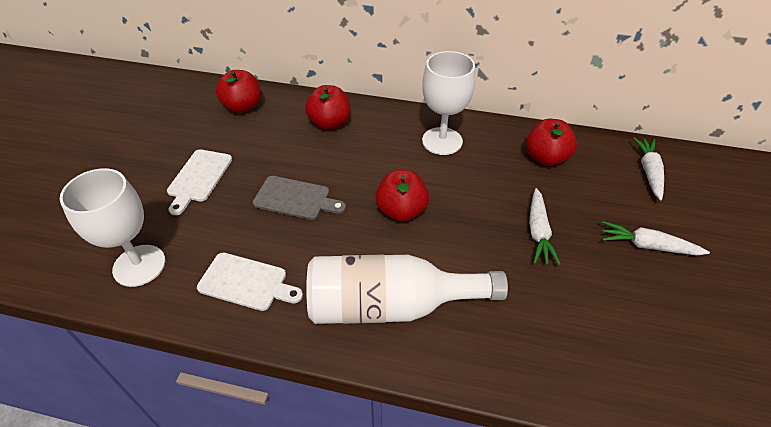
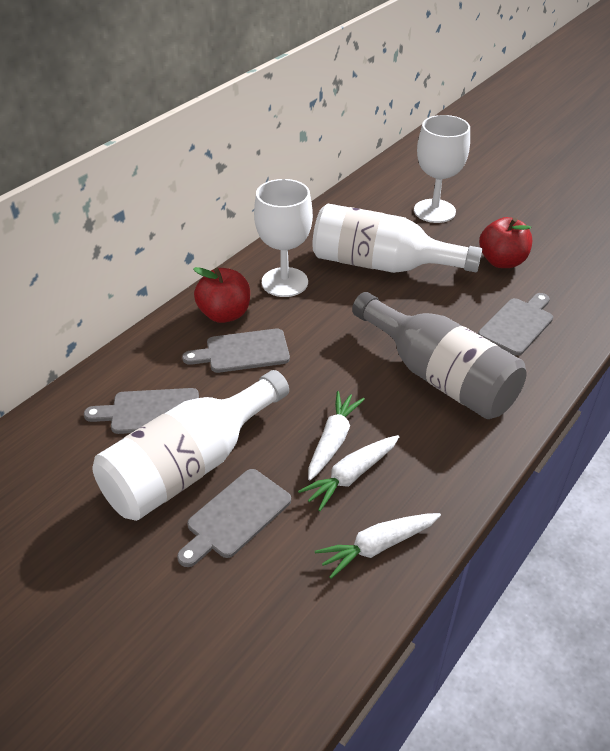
grey bottle: 0 -> 1
grey cutting board: 1 -> 4
red apple: 4 -> 2
white bottle: 1 -> 2
white cutting board: 2 -> 0

